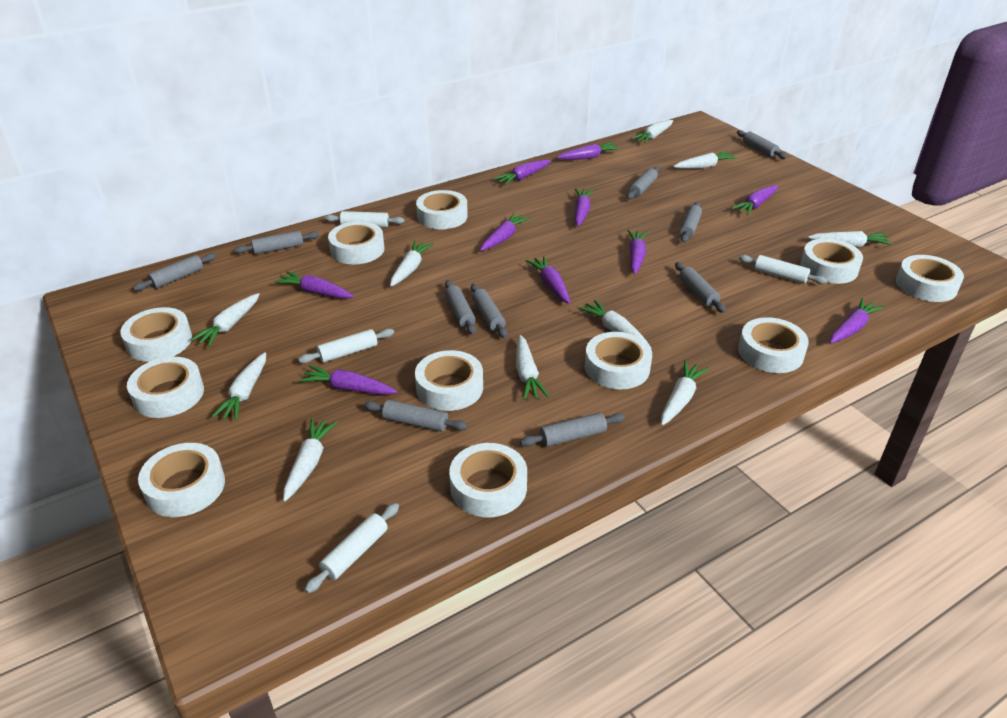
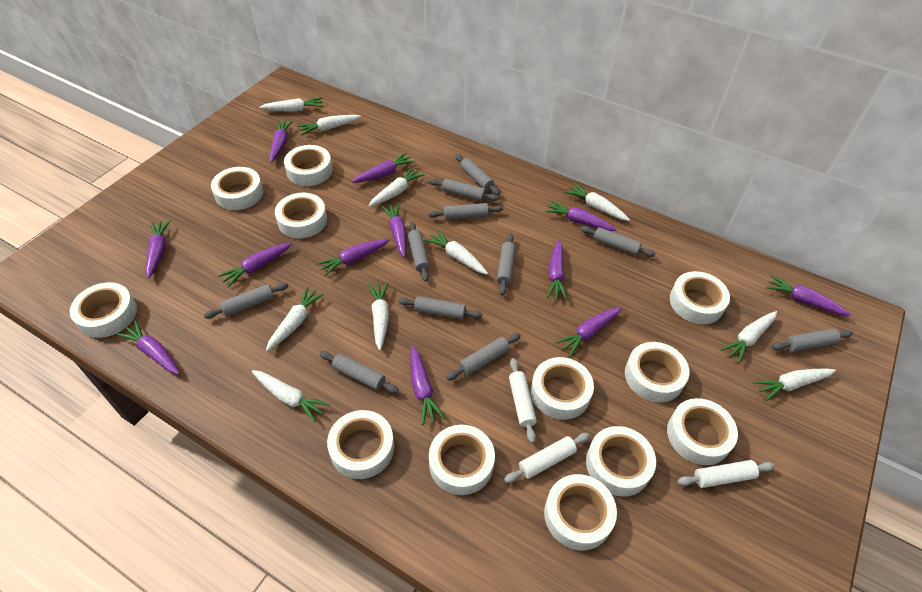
grey rolling pin: 10 -> 11
purple carrot: 10 -> 12
white rolling pin: 4 -> 3
white tape: 11 -> 12

